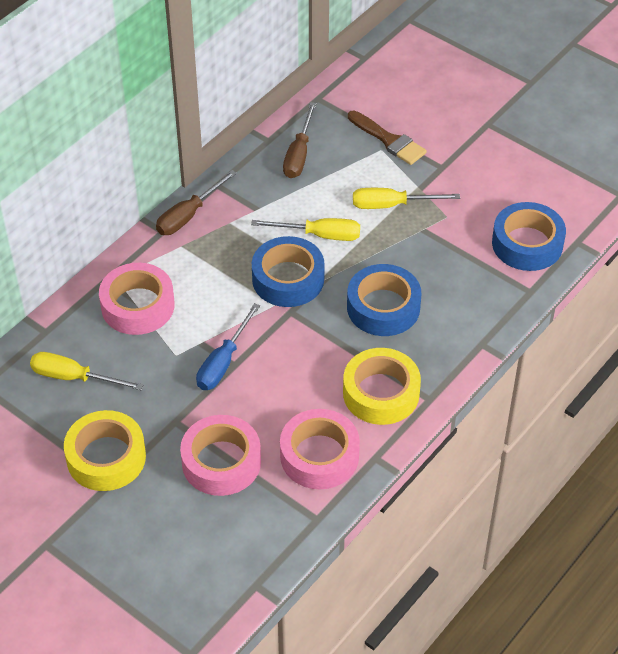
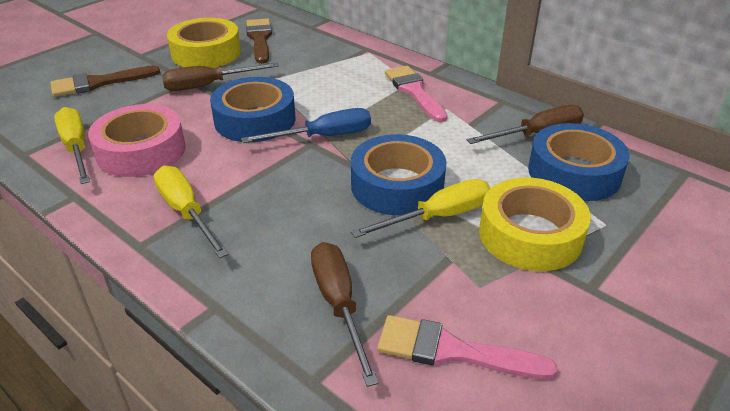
brown brush: 1 -> 2
brown screwdriver: 2 -> 3
pink brush: 0 -> 2
pink tape: 3 -> 1

